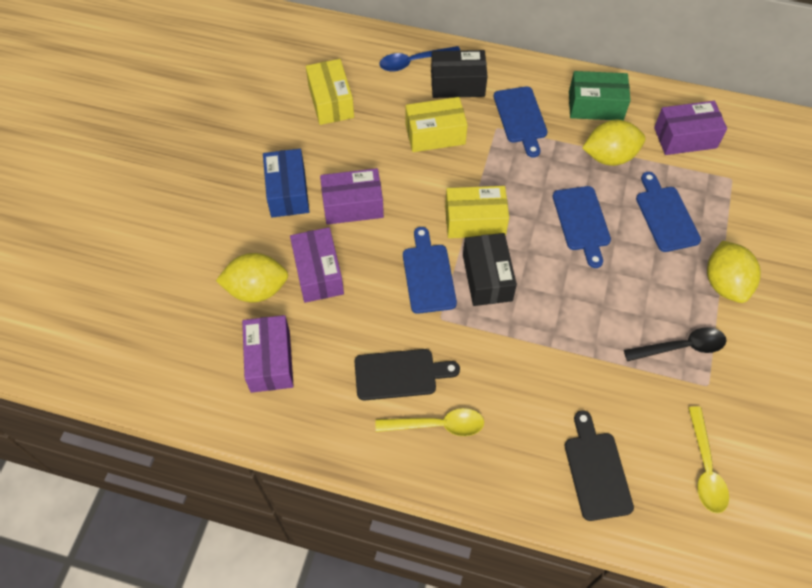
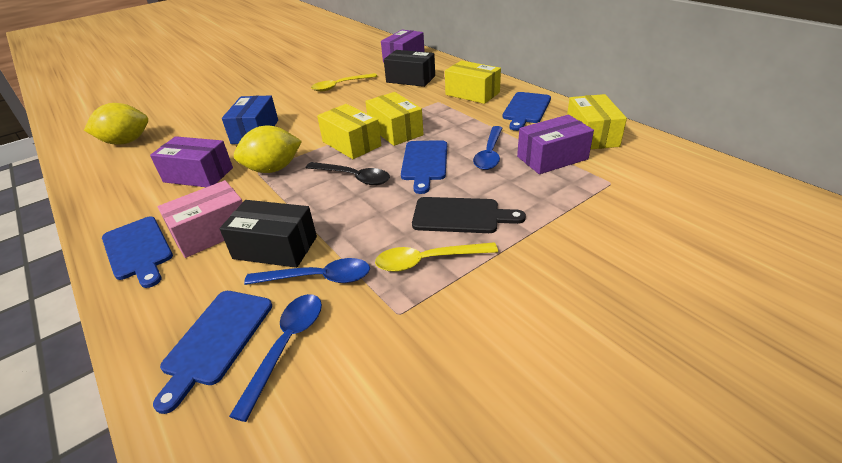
black cutting board: 2 -> 1
blue spoon: 1 -> 3
green box: 1 -> 0
pink box: 0 -> 1
purple box: 4 -> 3
yellow box: 3 -> 4
yellow lemon: 3 -> 2

